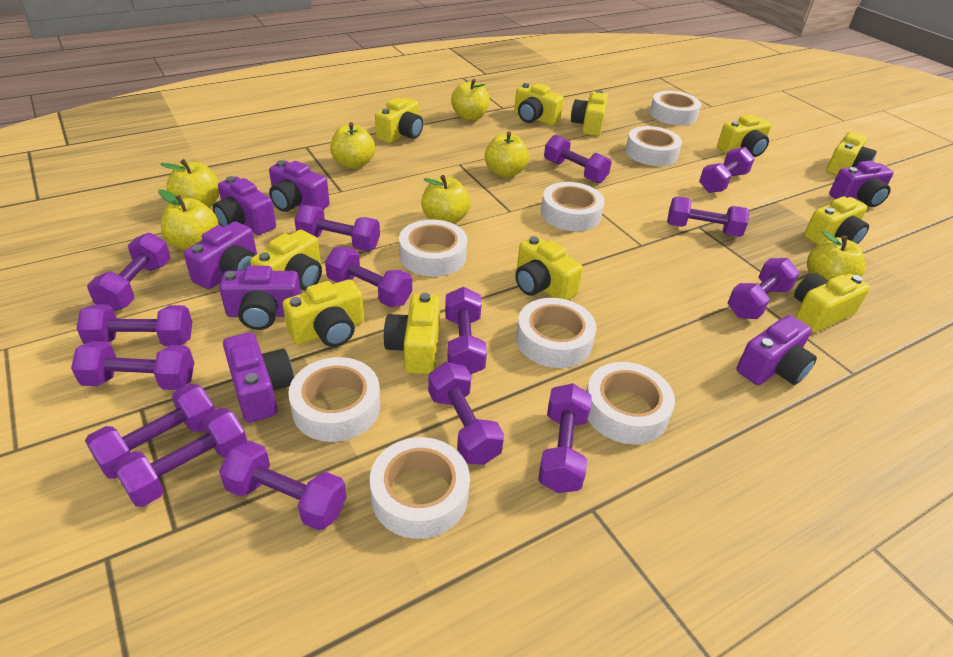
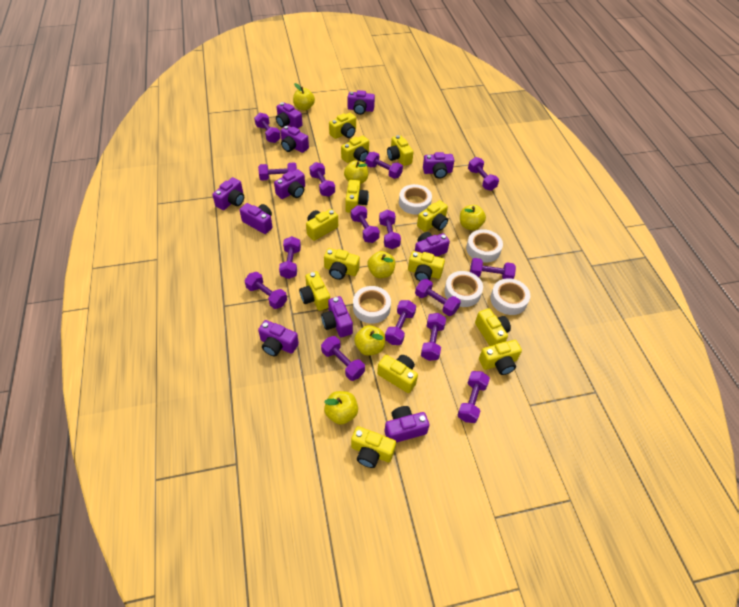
purple camera: 7 -> 11
white tape: 8 -> 5
yellow apple: 7 -> 6
yellow camera: 11 -> 13

